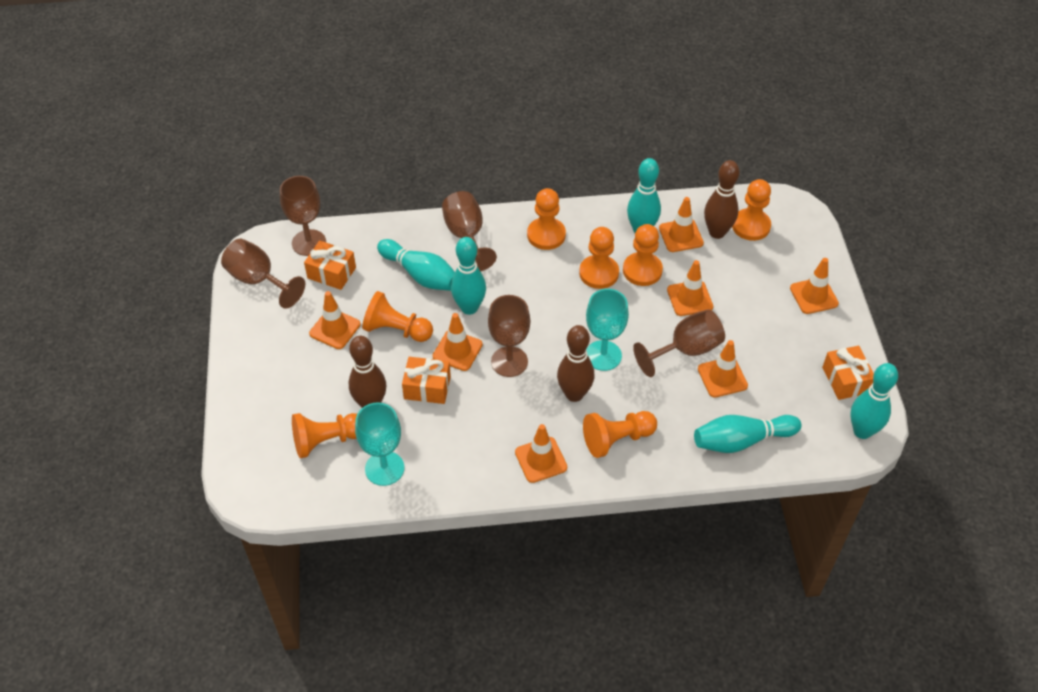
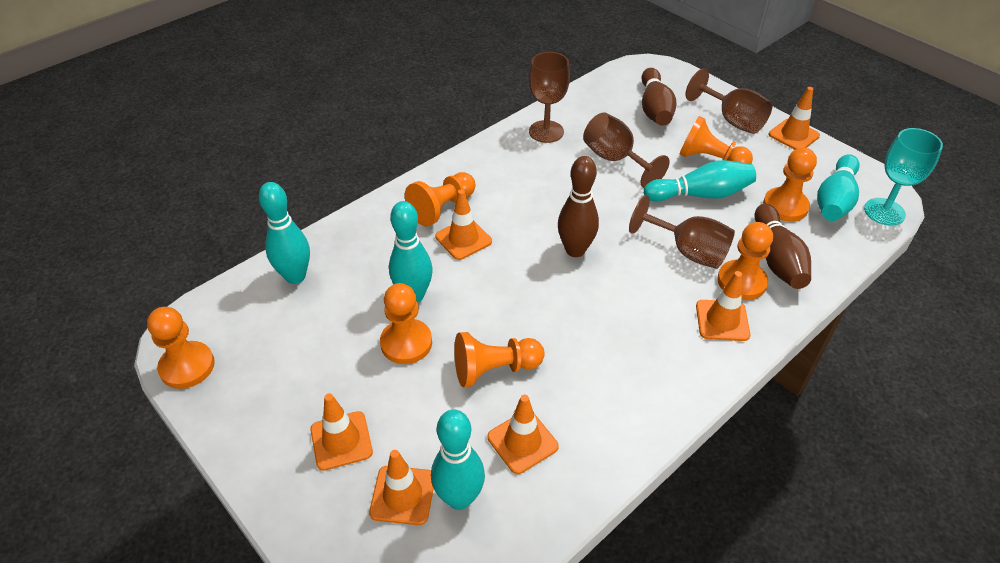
brown goblet: 5 -> 4
orange gift: 3 -> 0
orange traffic cone: 7 -> 6
turquoise goblet: 2 -> 1

